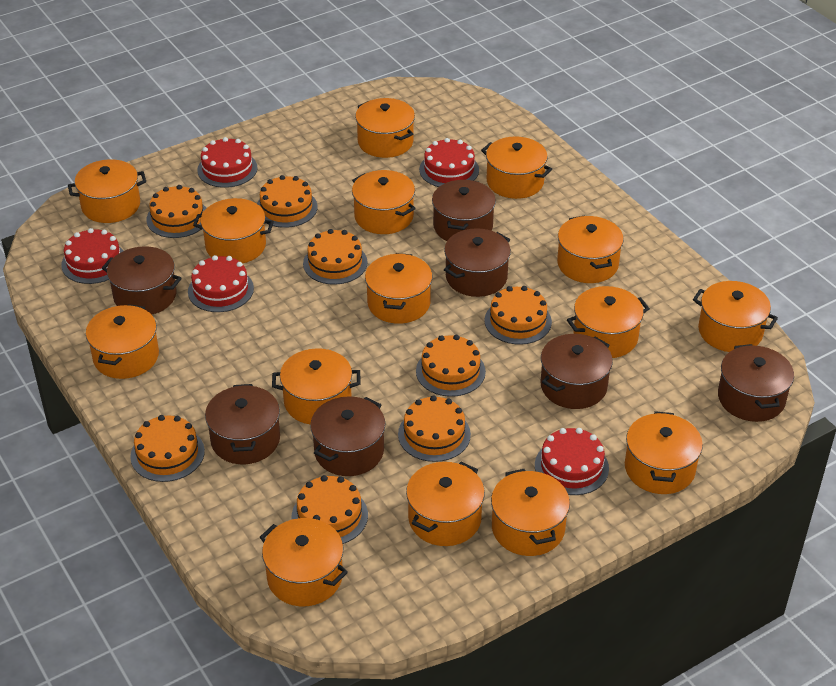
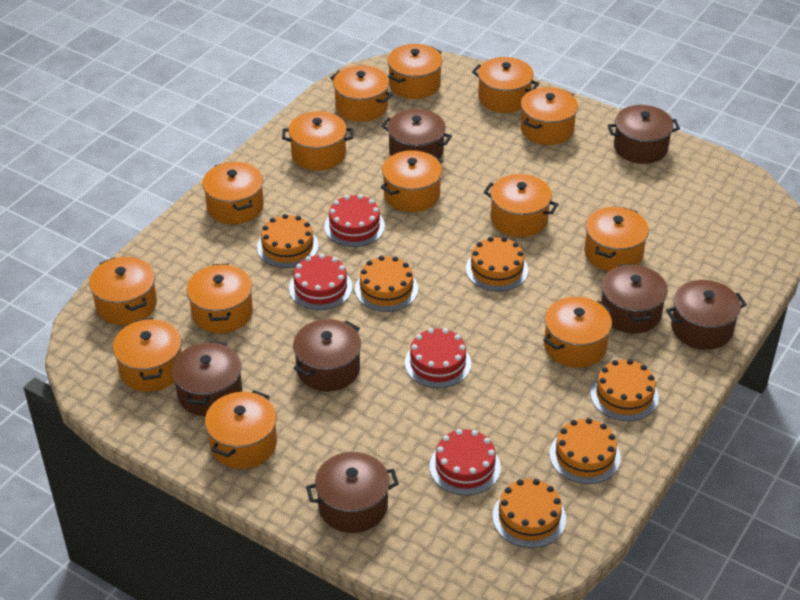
orange cake: 8 -> 6
orange pot: 15 -> 14
red cake: 5 -> 4

